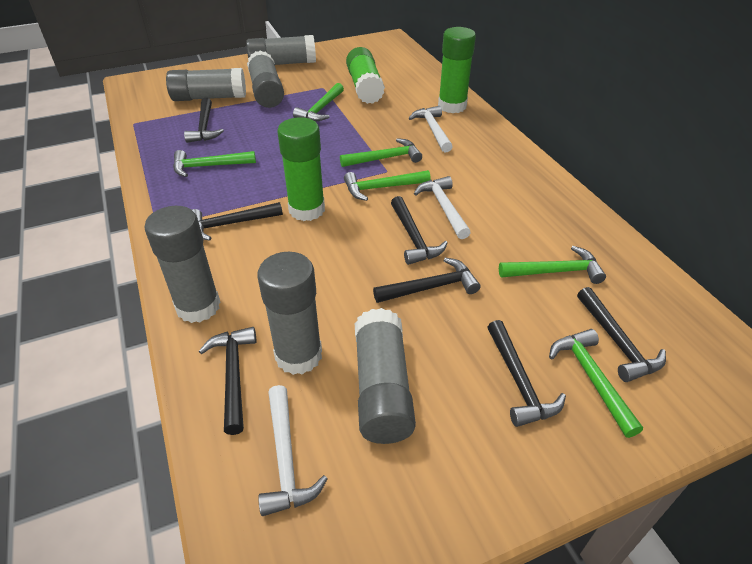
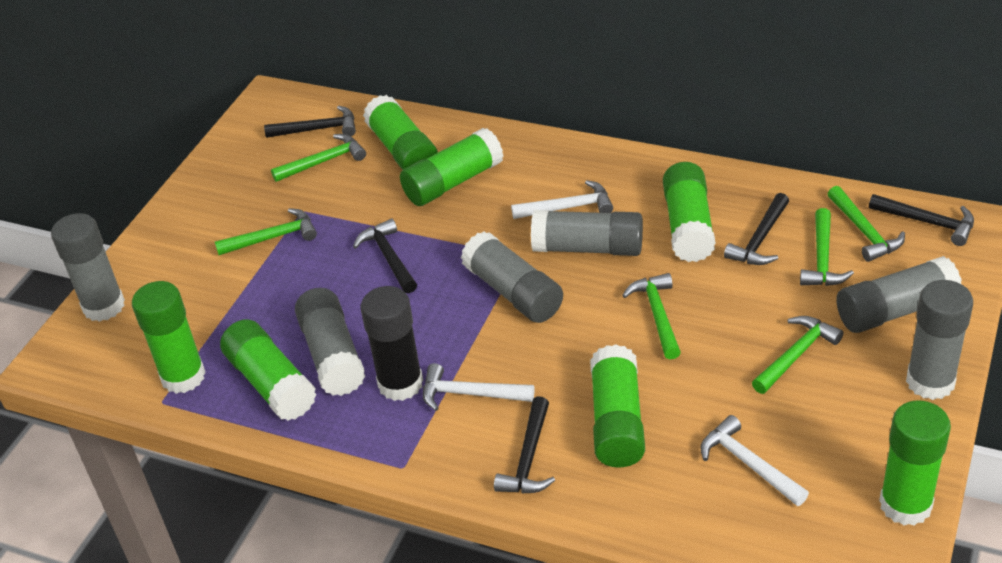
black glue stick: 0 -> 1
black hammer: 7 -> 5
green glue stick: 3 -> 7

